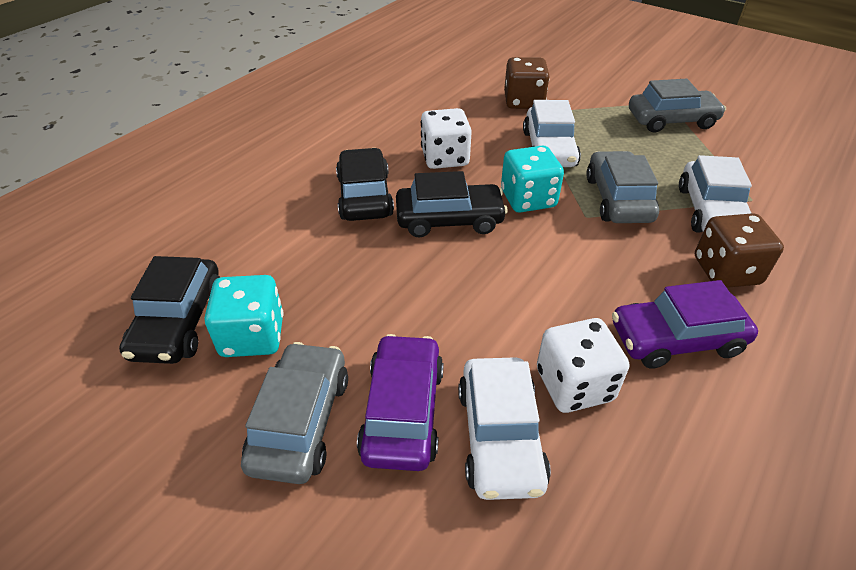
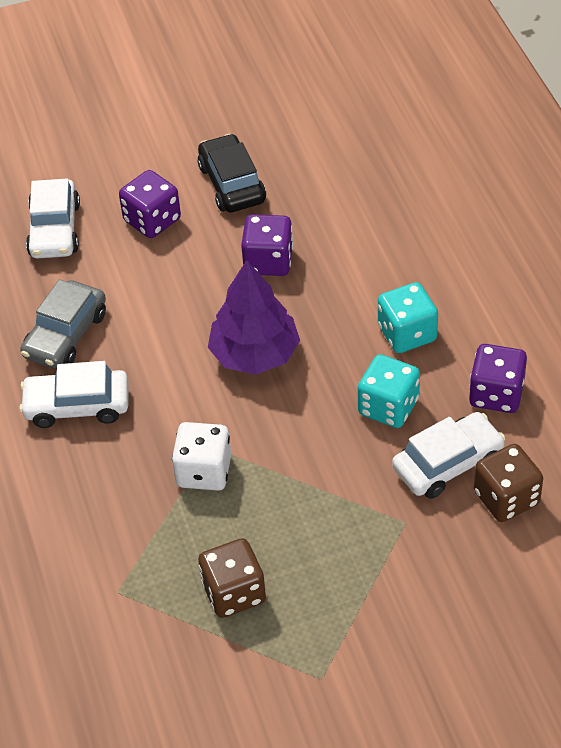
black car: 3 -> 1
grey car: 3 -> 1
purple car: 2 -> 0
purple dice: 0 -> 3
purple tree: 0 -> 1
white dice: 2 -> 1

